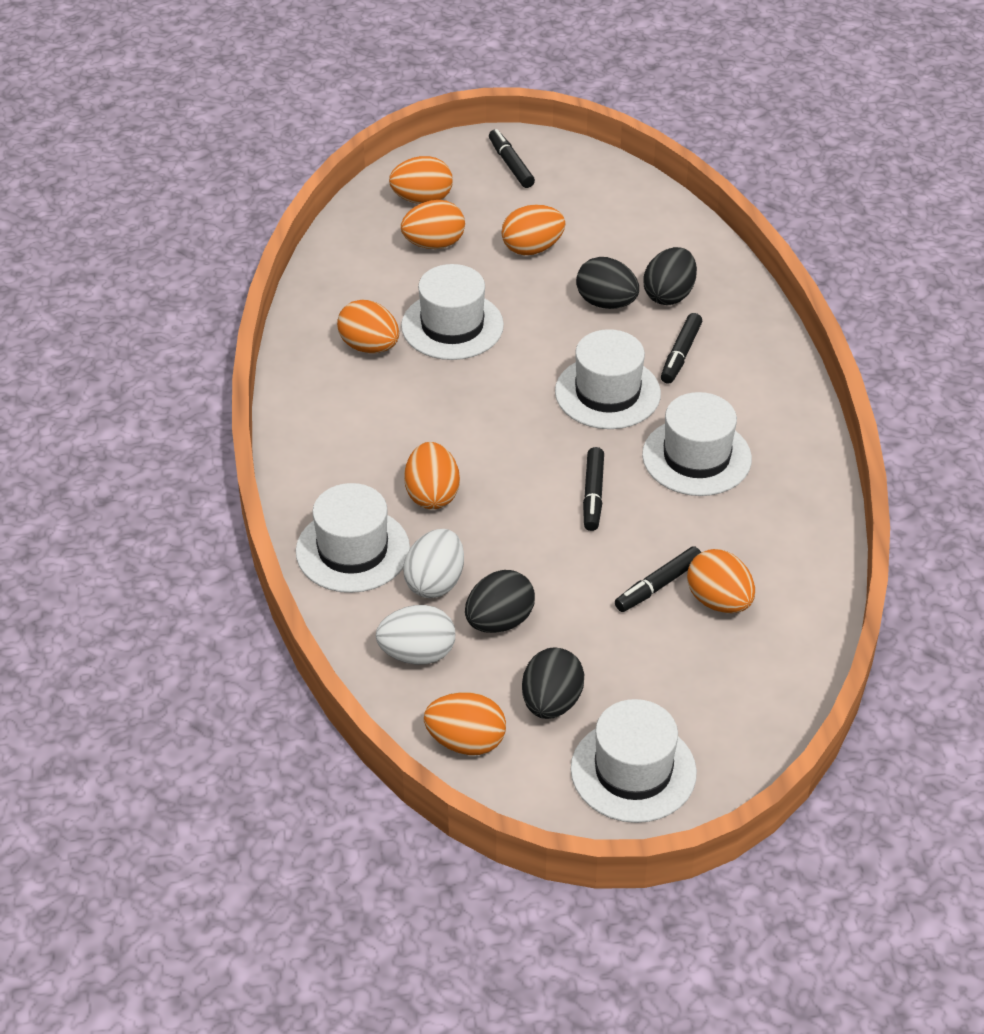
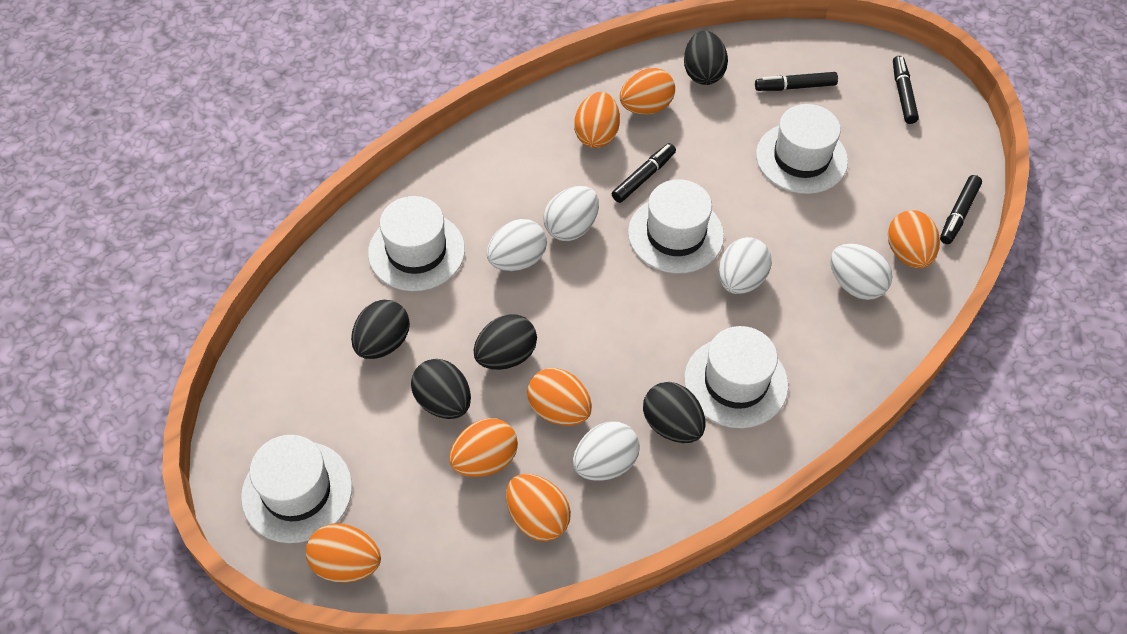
black egg: 4 -> 5
white egg: 2 -> 5

